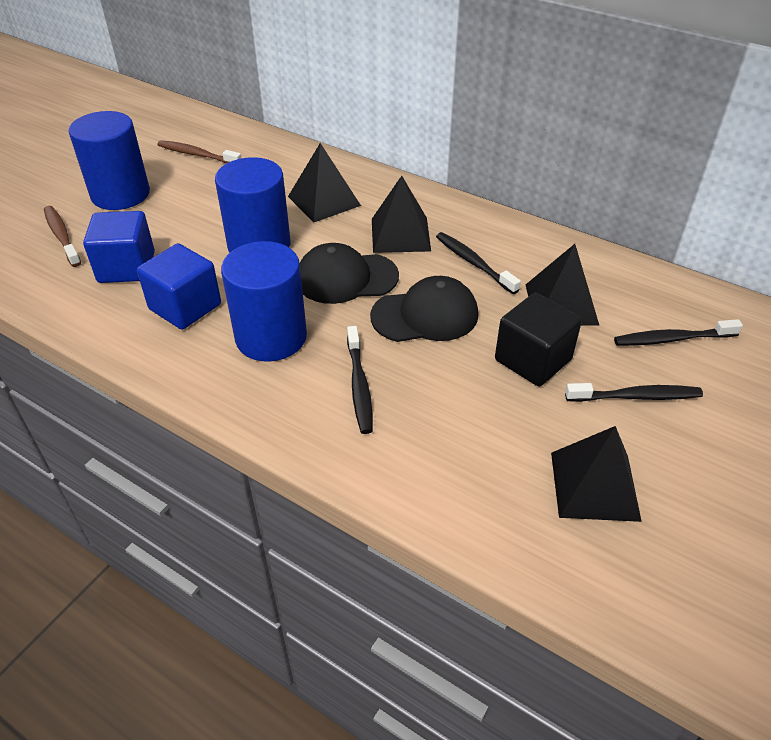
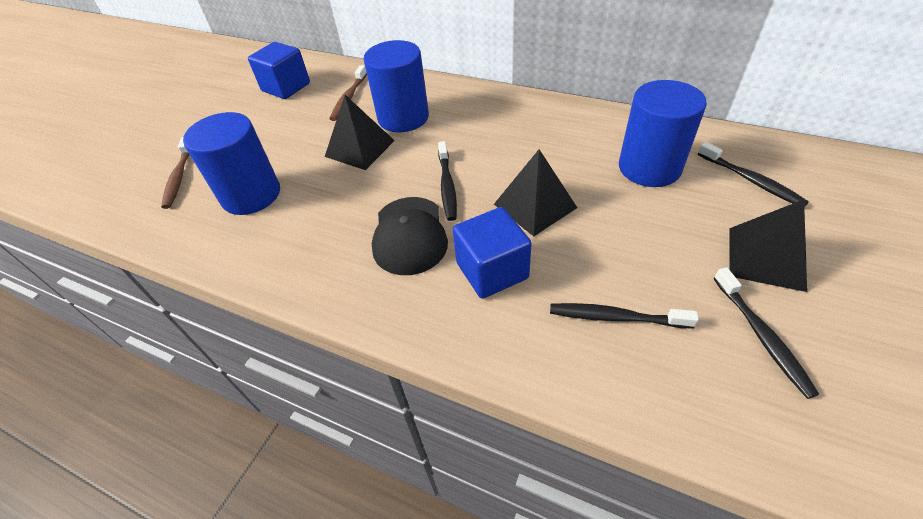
black cap: 2 -> 1
black cube: 1 -> 0
black pyramid: 4 -> 3

